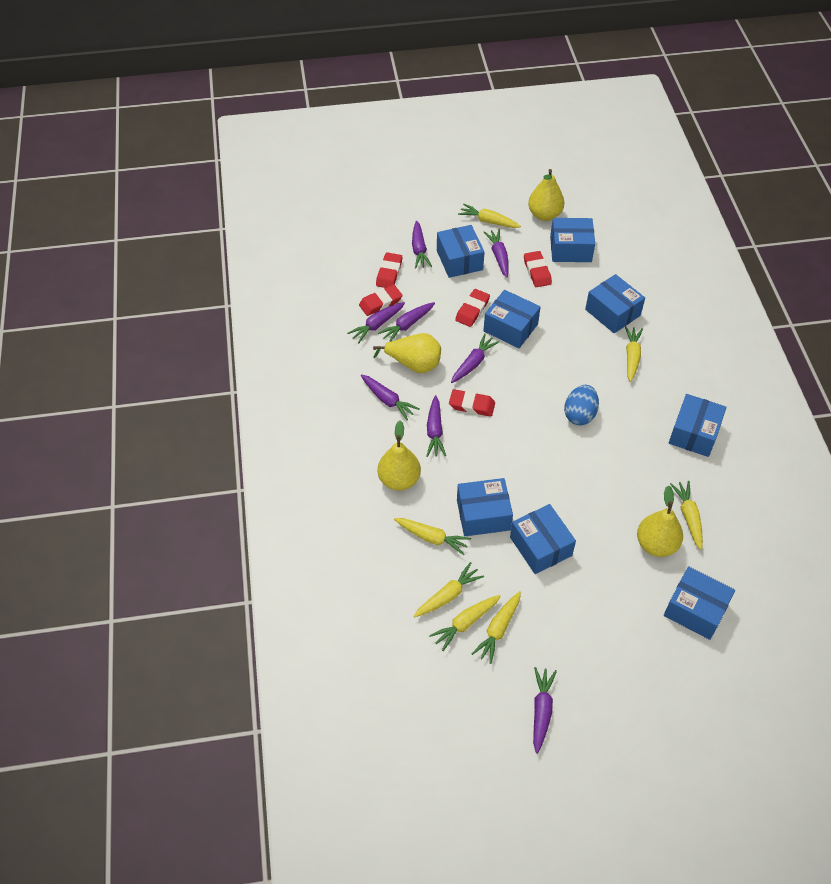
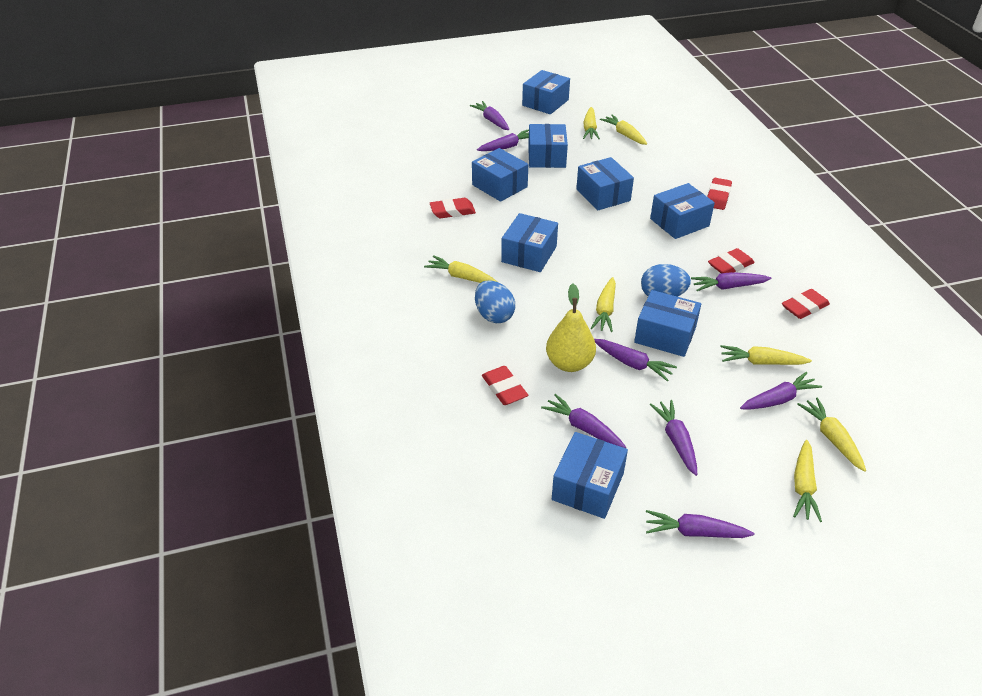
blue egg: 1 -> 2
yellow pear: 4 -> 1

